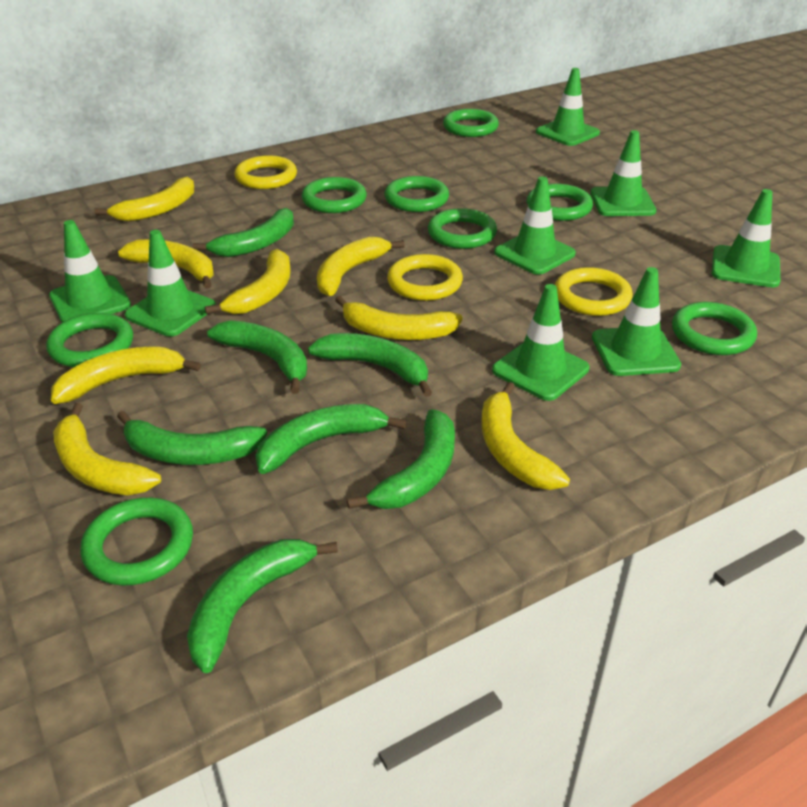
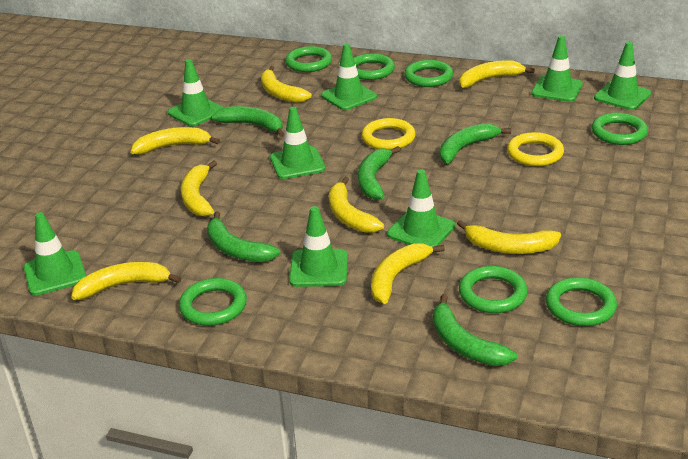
green banana: 7 -> 5
green ring: 8 -> 7
yellow ring: 3 -> 2

